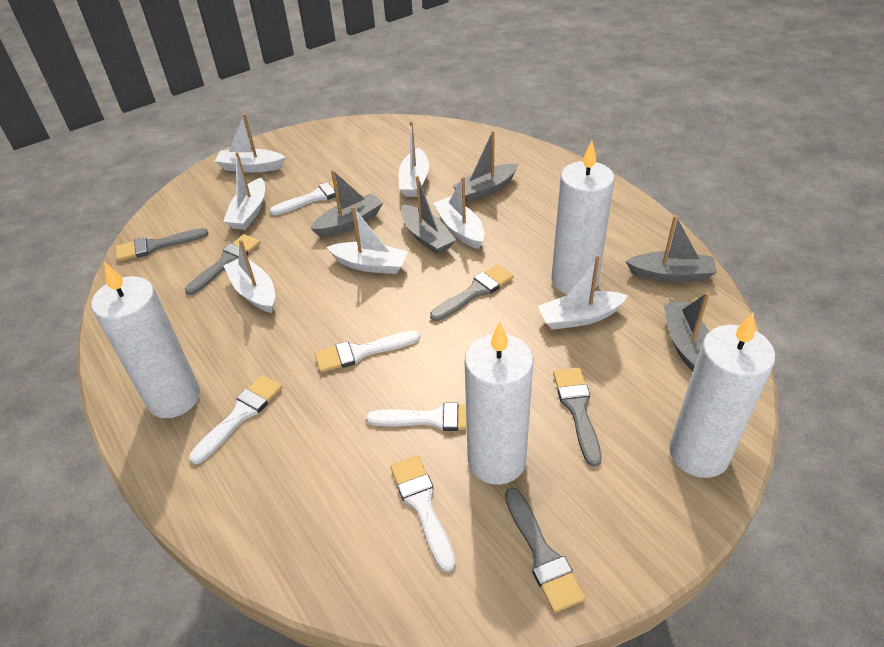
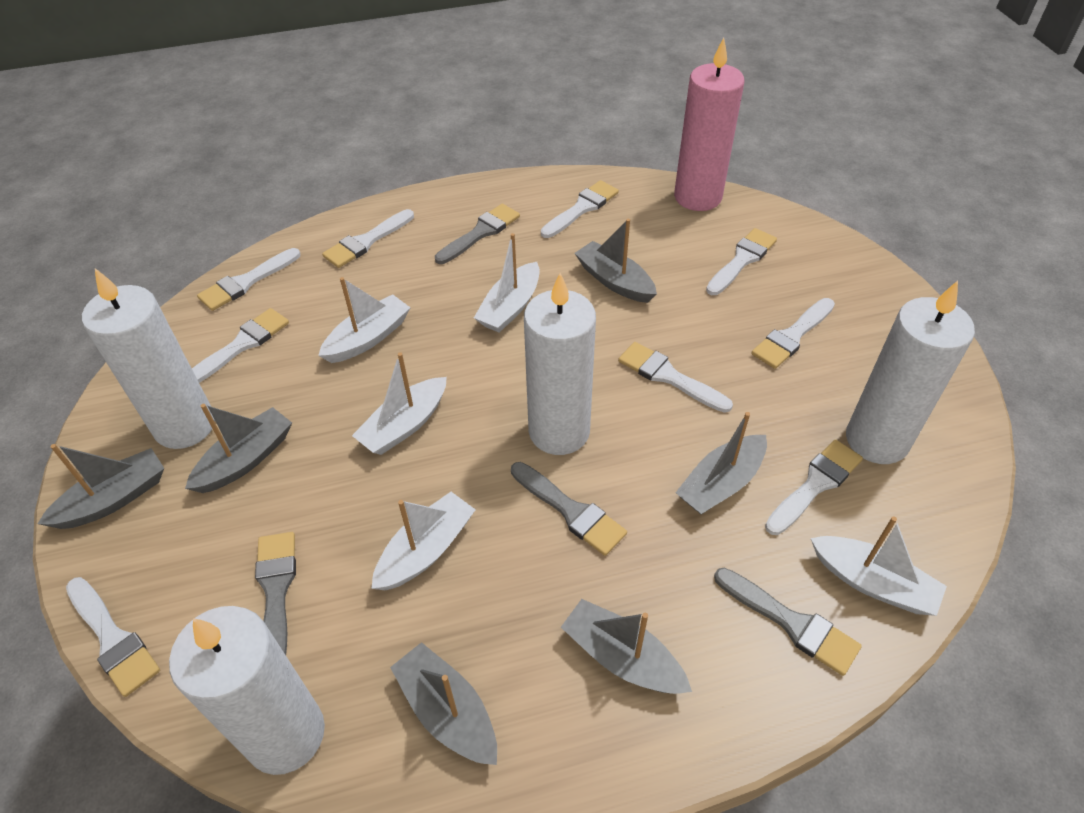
grey boat: 5 -> 6
grey brush: 5 -> 4
pink candle: 0 -> 1
white boat: 7 -> 5
white brush: 5 -> 9

